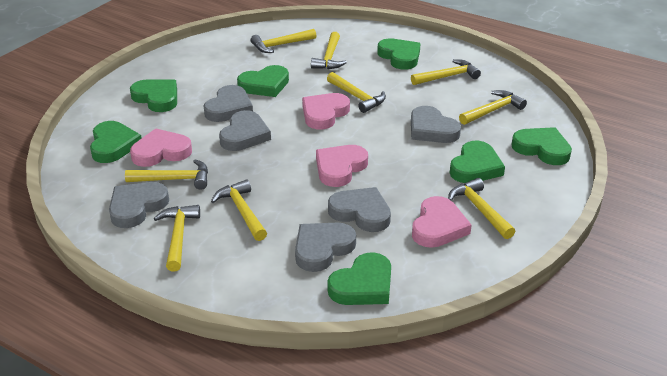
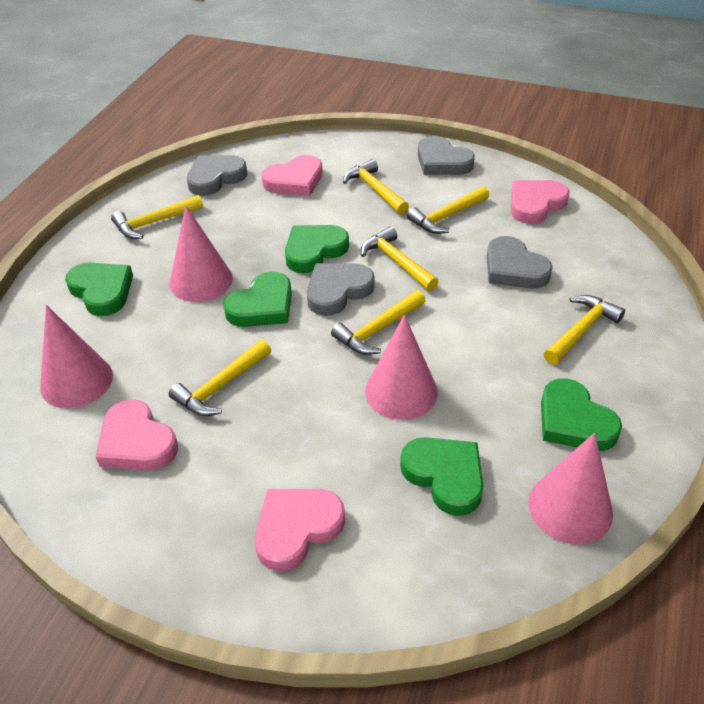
green heart: 7 -> 5
grey heart: 6 -> 4
pink cone: 0 -> 4
yellow hammer: 9 -> 7

